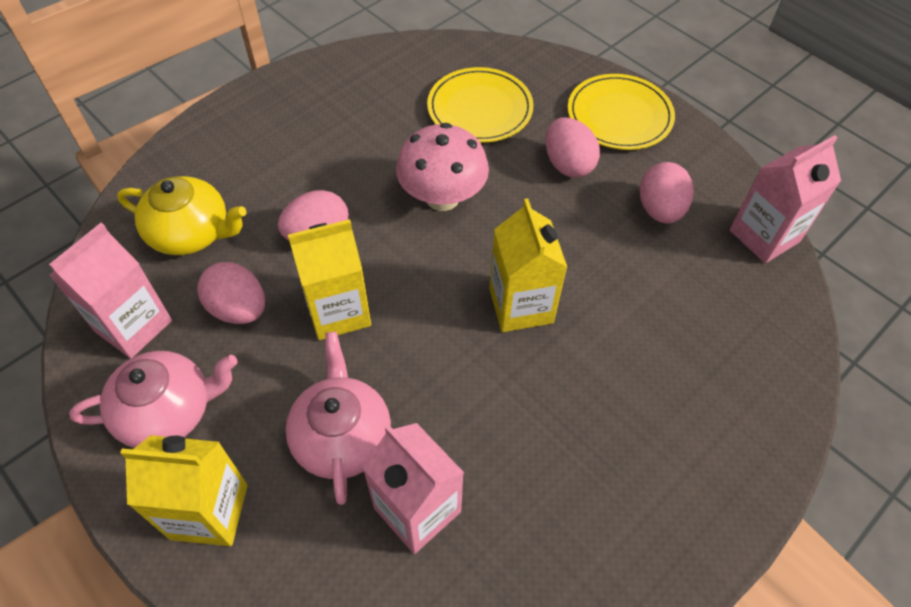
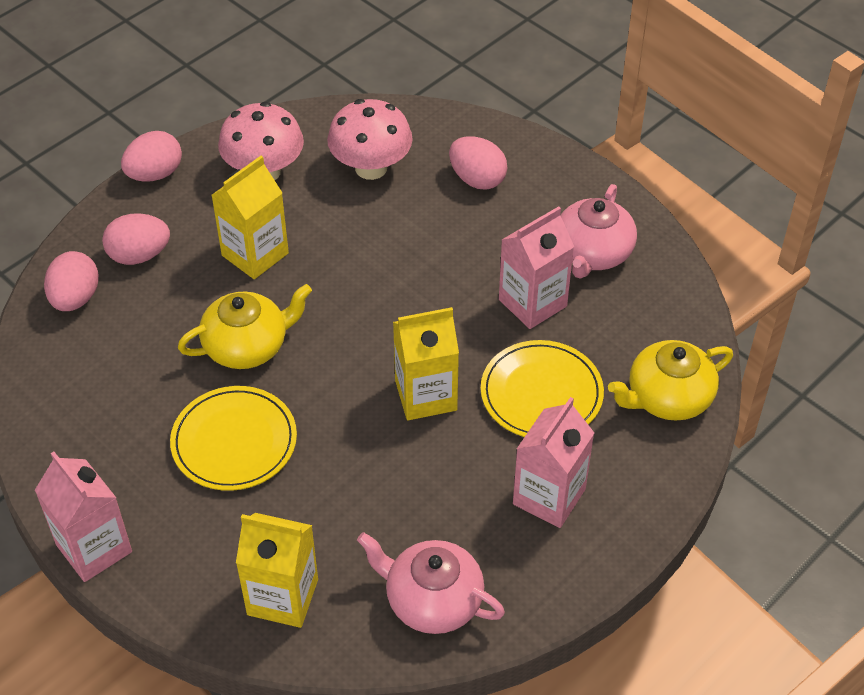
pink mushroom: 1 -> 2
yellow teapot: 1 -> 2

